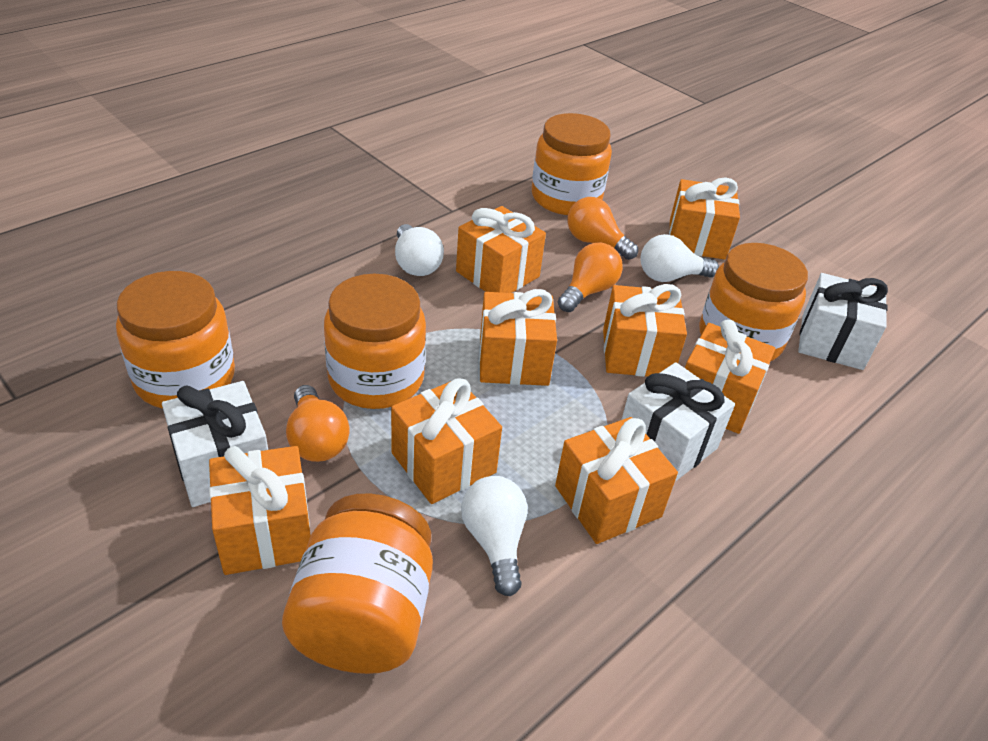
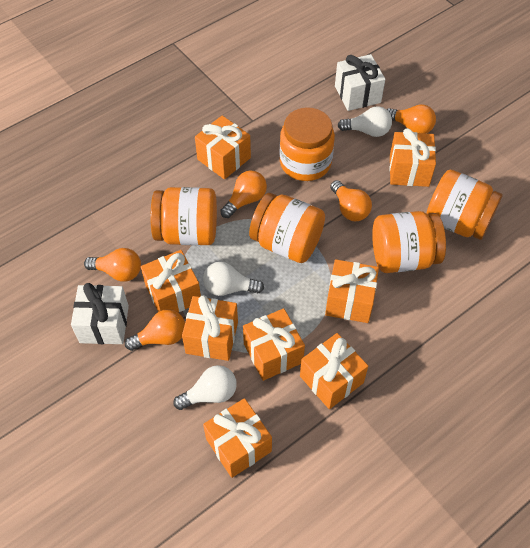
orange light bulb: 3 -> 5
white gift: 3 -> 2

